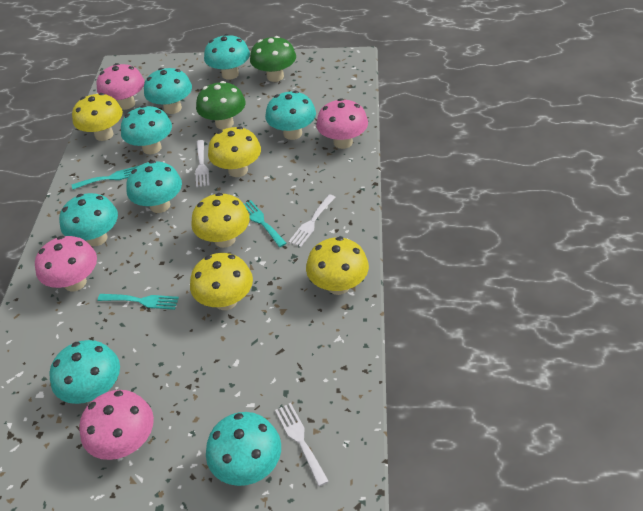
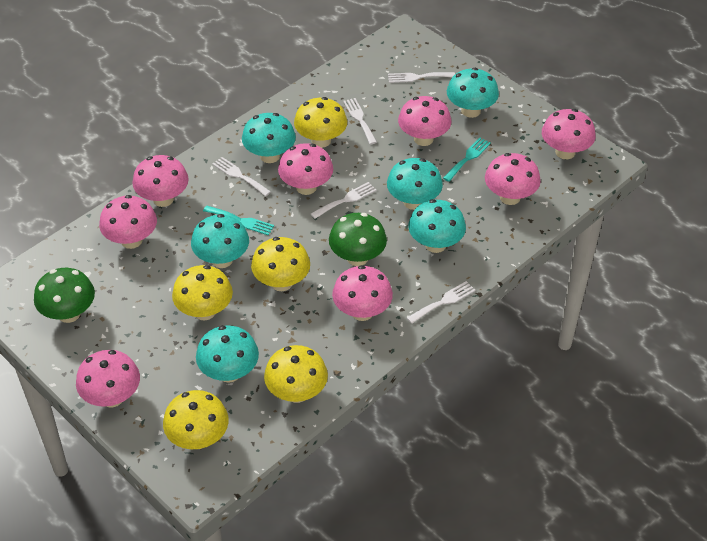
pink mushroom: 4 -> 8
turquoise fork: 3 -> 2
turquoise mushroom: 8 -> 6
white fork: 3 -> 5

